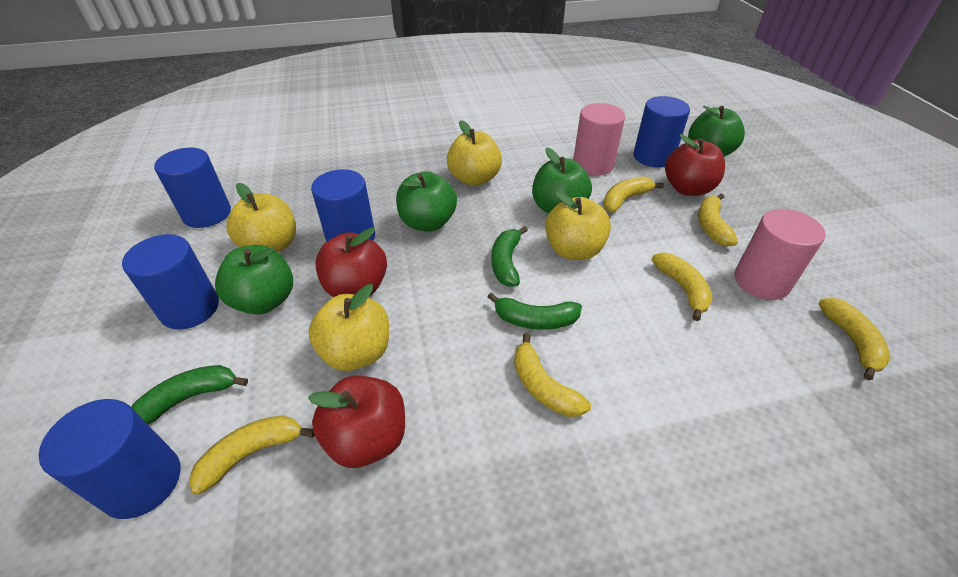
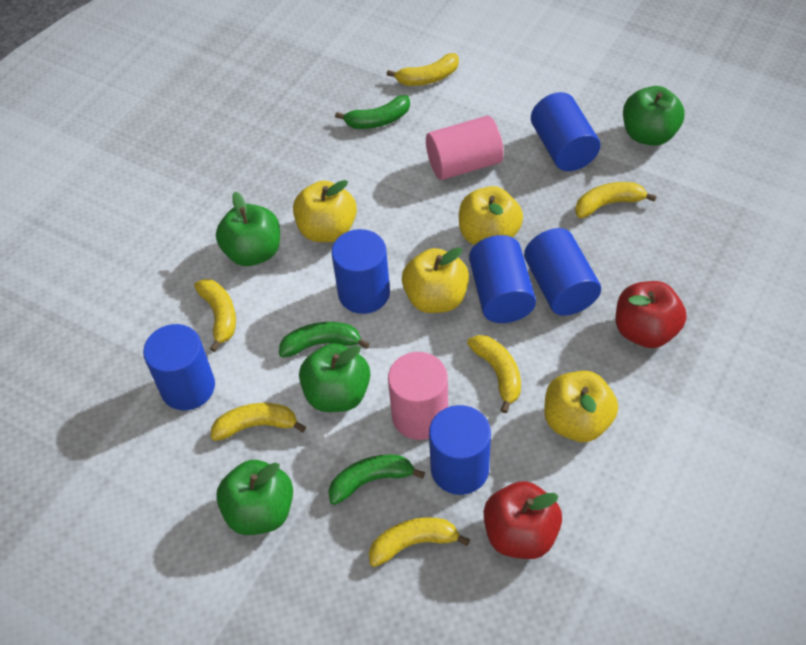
blue cylinder: 5 -> 6
red apple: 3 -> 2

